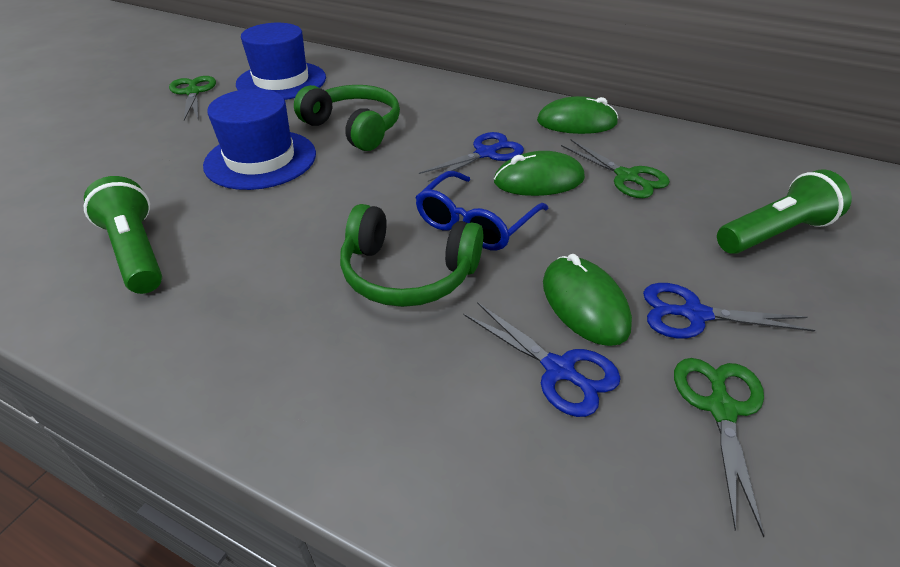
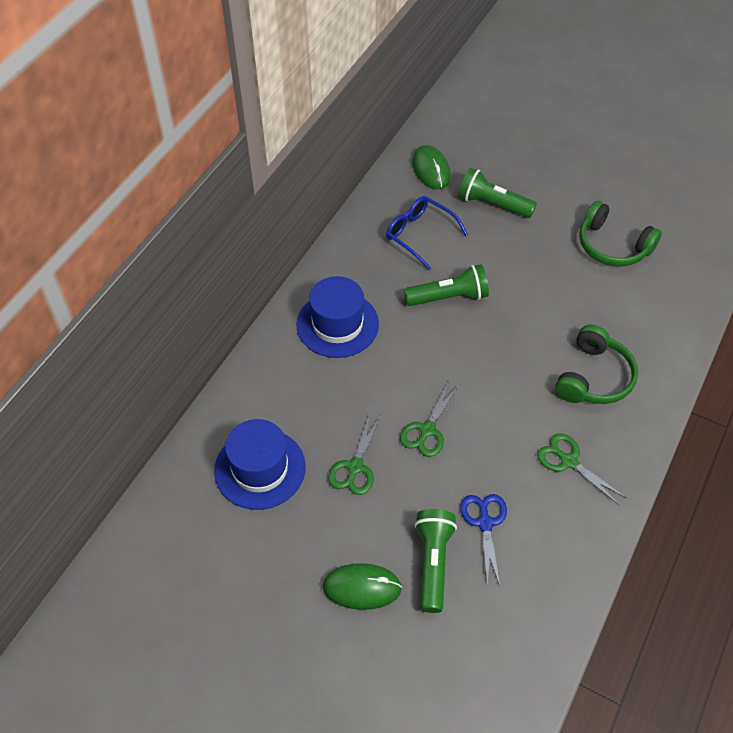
blue scissors: 3 -> 1
green flashlight: 2 -> 3
green mouse: 3 -> 2

